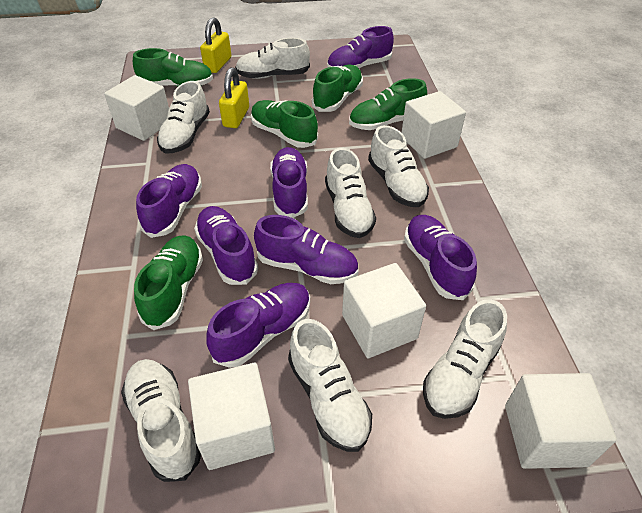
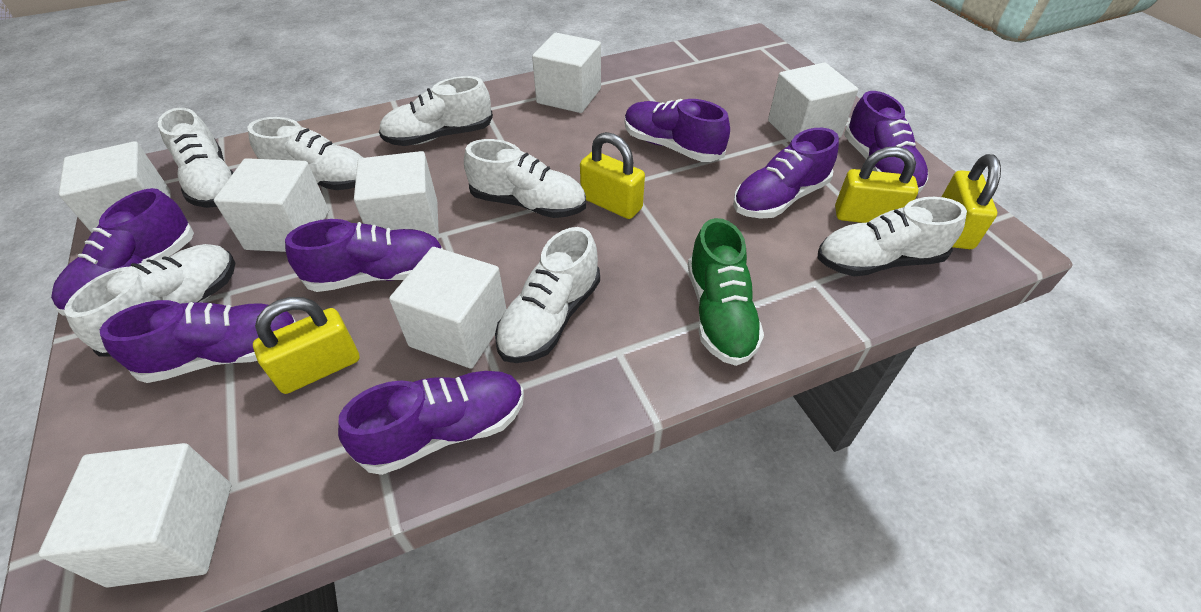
green shoe: 5 -> 1
white cube: 5 -> 7
yellow padlock: 2 -> 4

